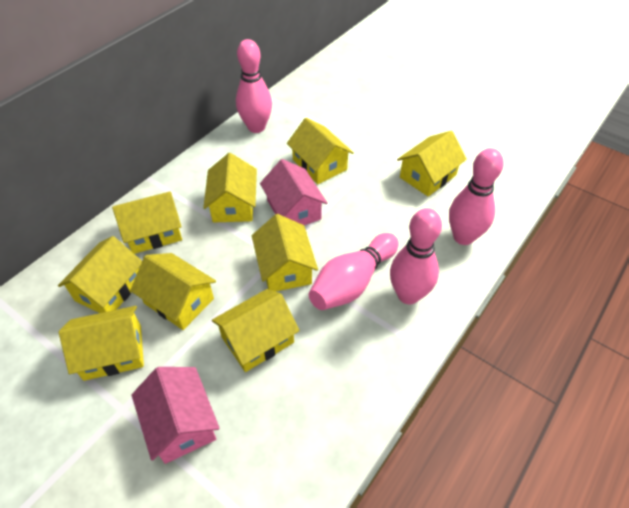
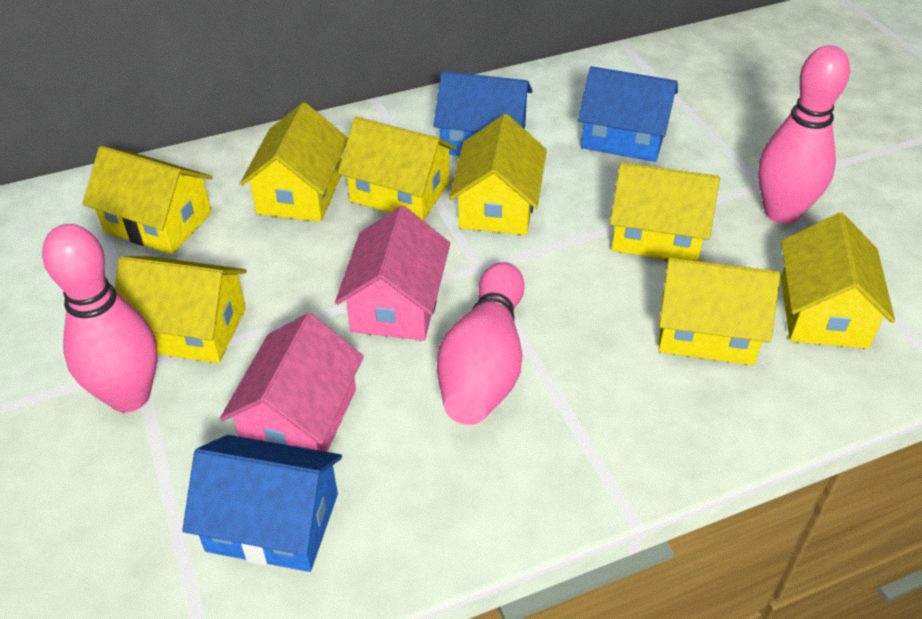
blue house: 0 -> 3
pink bowling pin: 4 -> 3
yellow house: 9 -> 8

